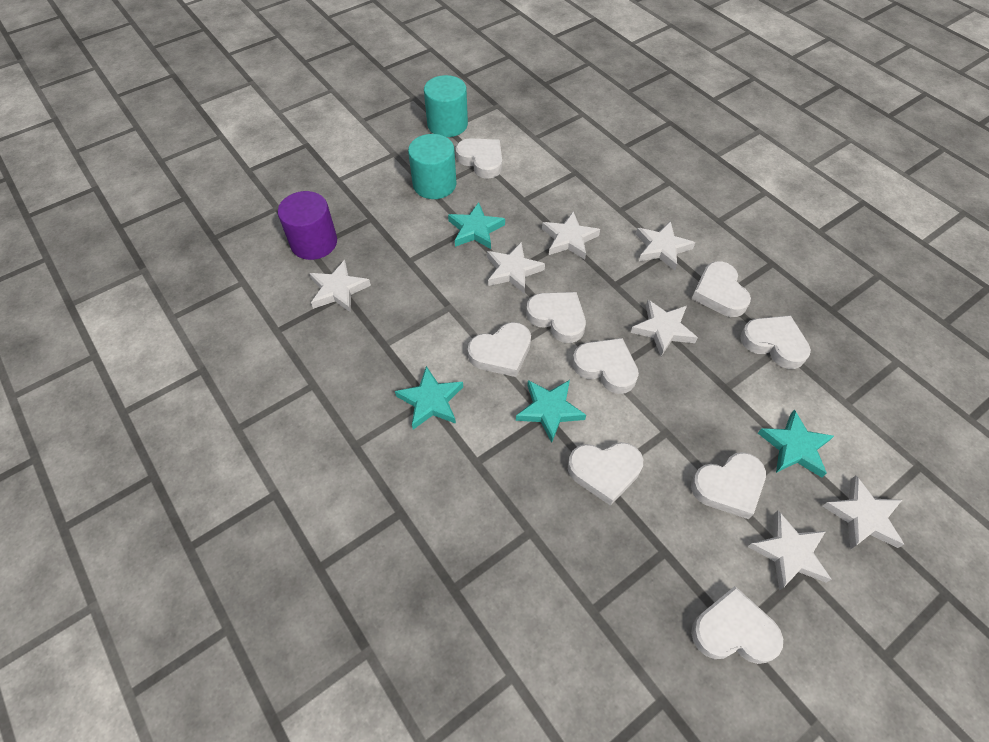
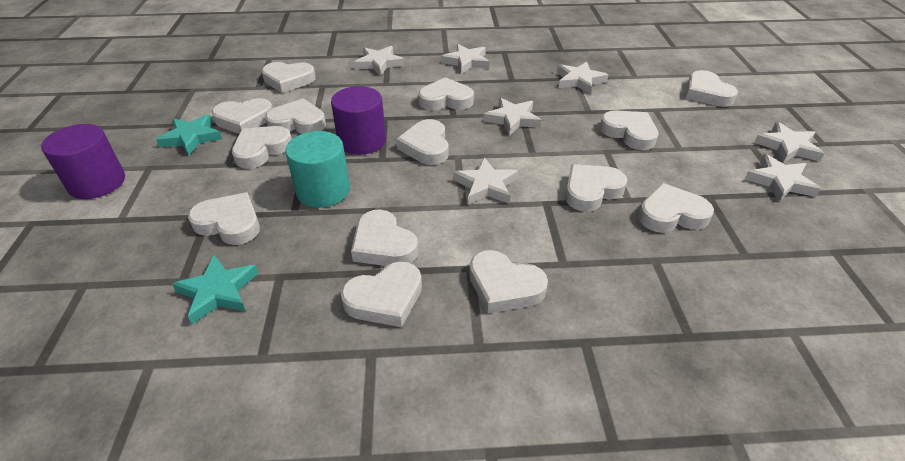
purple cylinder: 1 -> 2
turquoise cylinder: 2 -> 1
turquoise star: 4 -> 2
white heart: 9 -> 14

